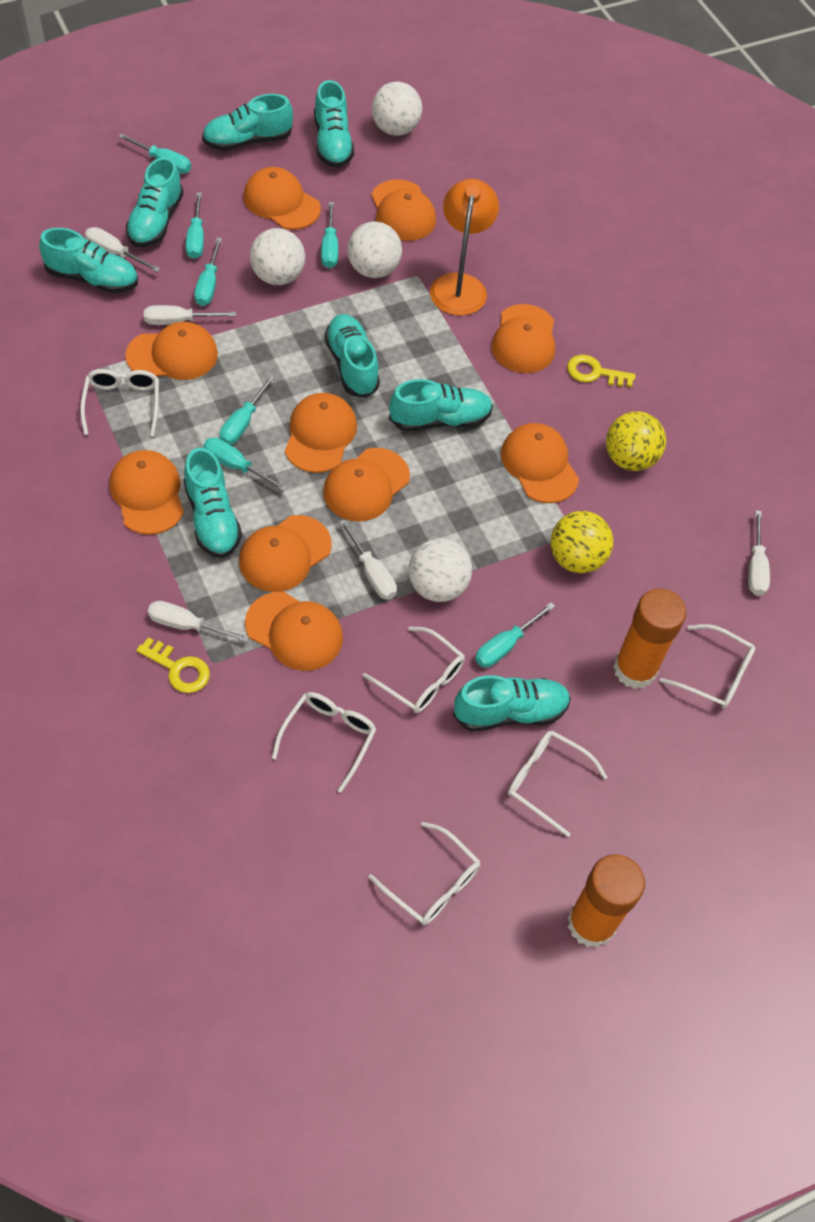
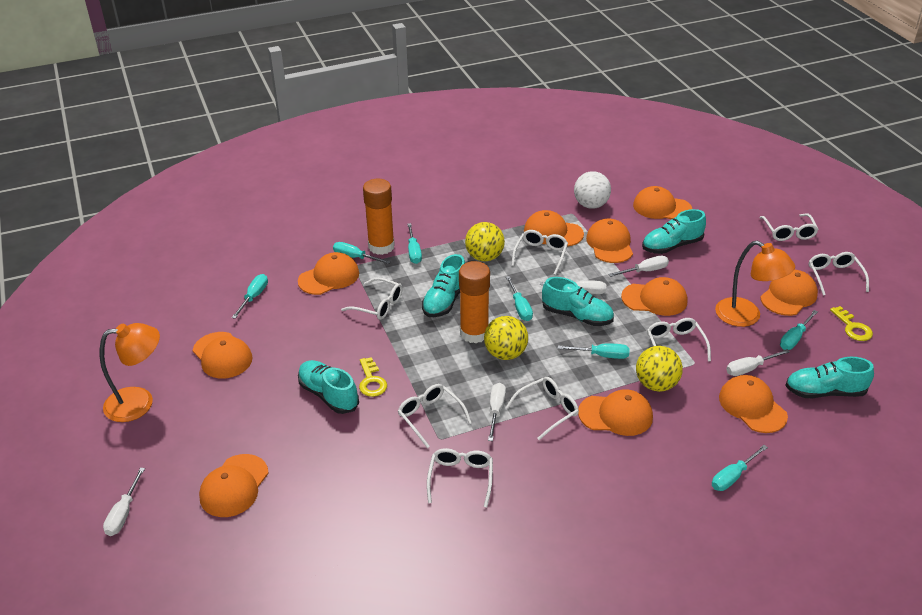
orange lamp: 1 -> 2
turquoise shoe: 8 -> 5
white ball: 4 -> 1
white glasses: 6 -> 8
yellow ball: 2 -> 3

